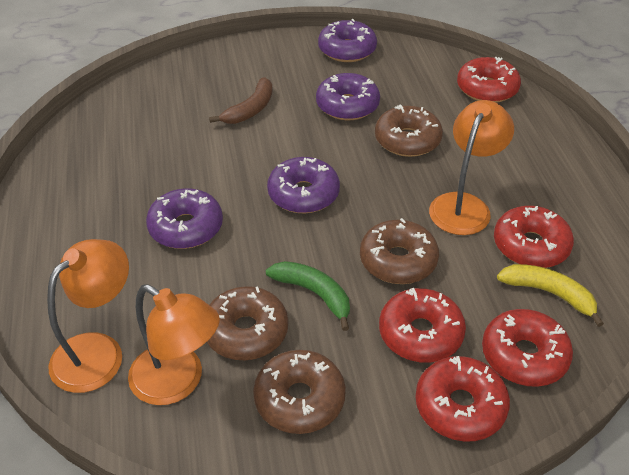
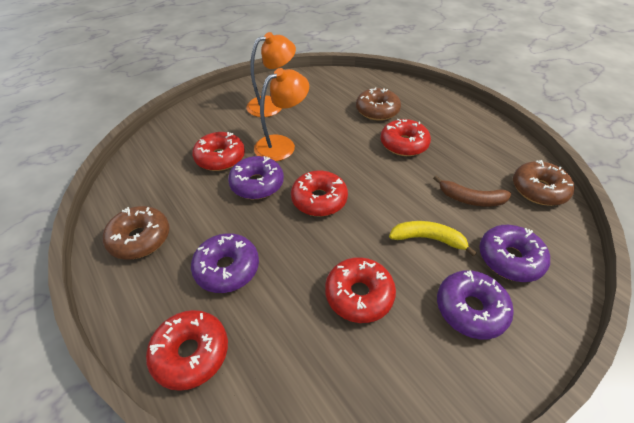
brown donut: 4 -> 3
green banana: 1 -> 0
orange lamp: 3 -> 2

